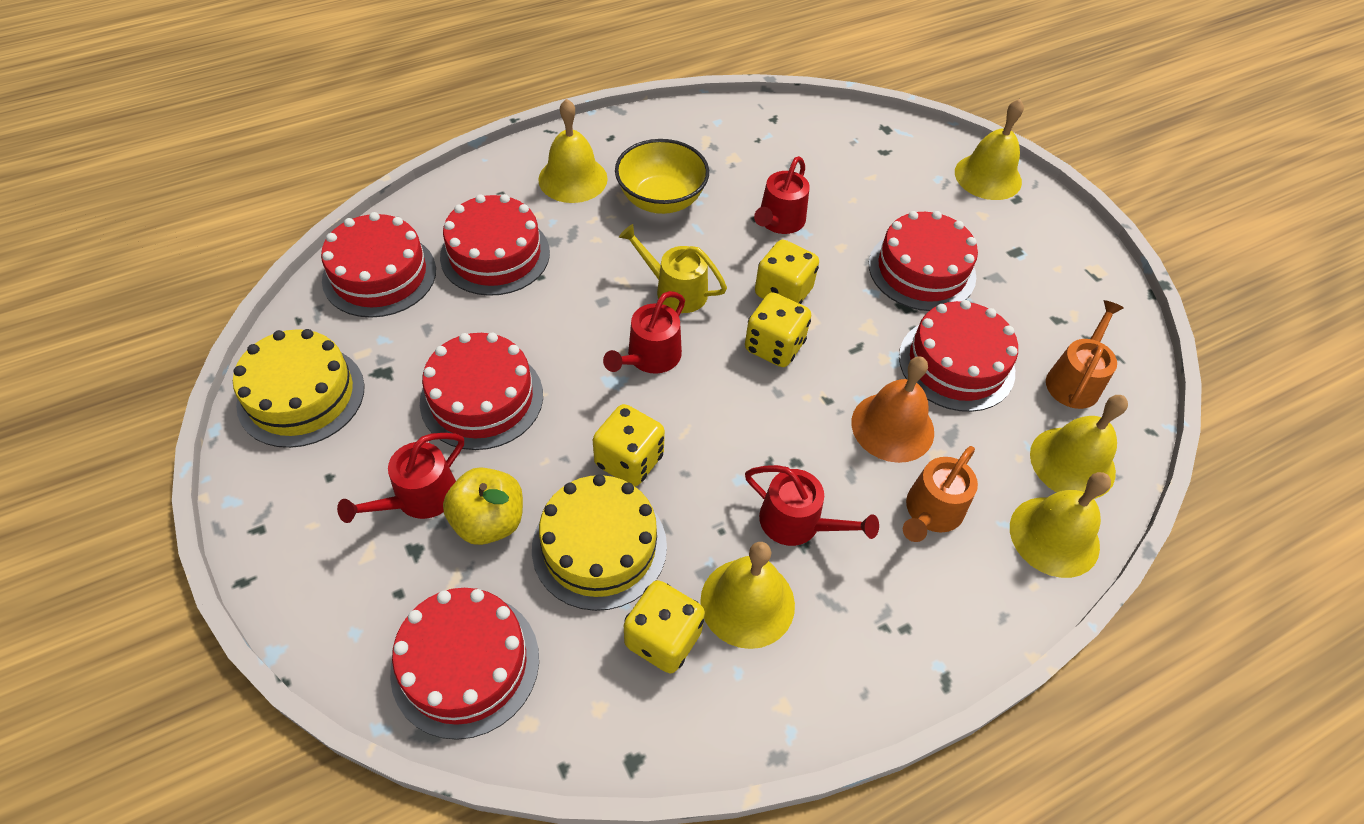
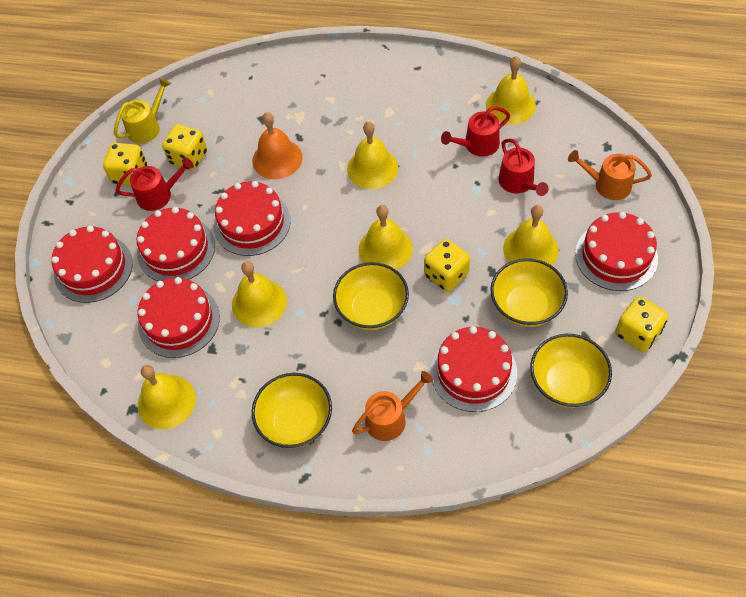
red watering can: 4 -> 3
yellow apple: 1 -> 0
yellow bell: 5 -> 6
yellow bowl: 1 -> 4
yellow cake: 2 -> 0

